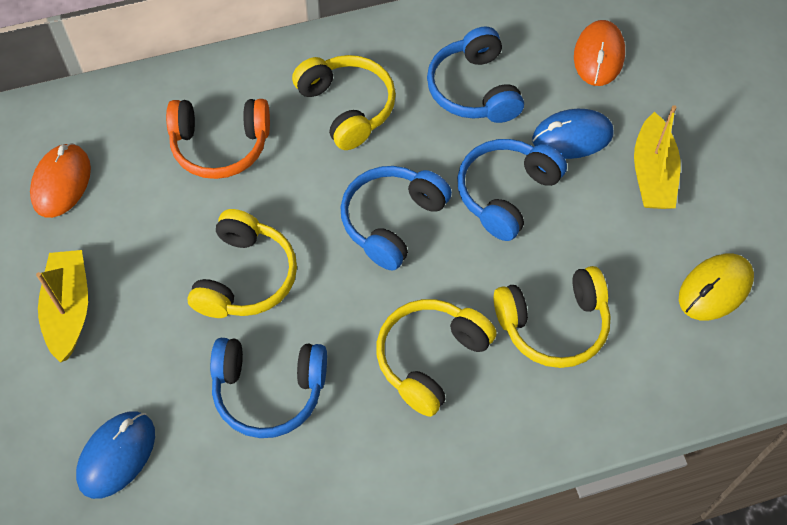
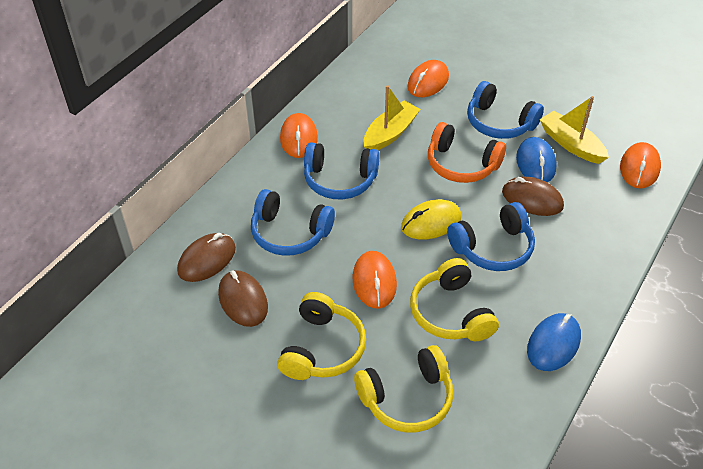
brown mouse: 0 -> 3
orange mouse: 2 -> 4
yellow headphones: 4 -> 3

